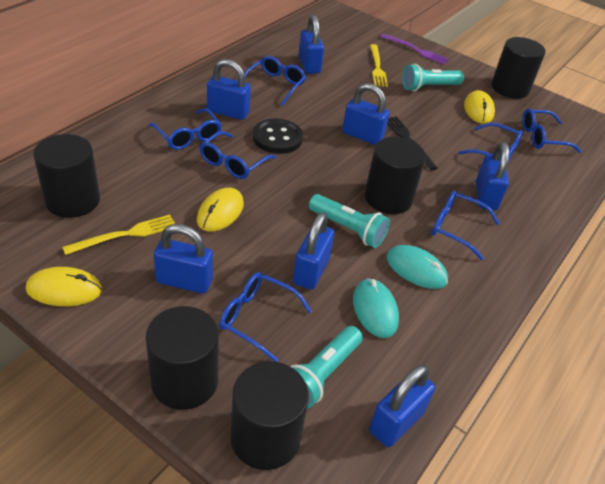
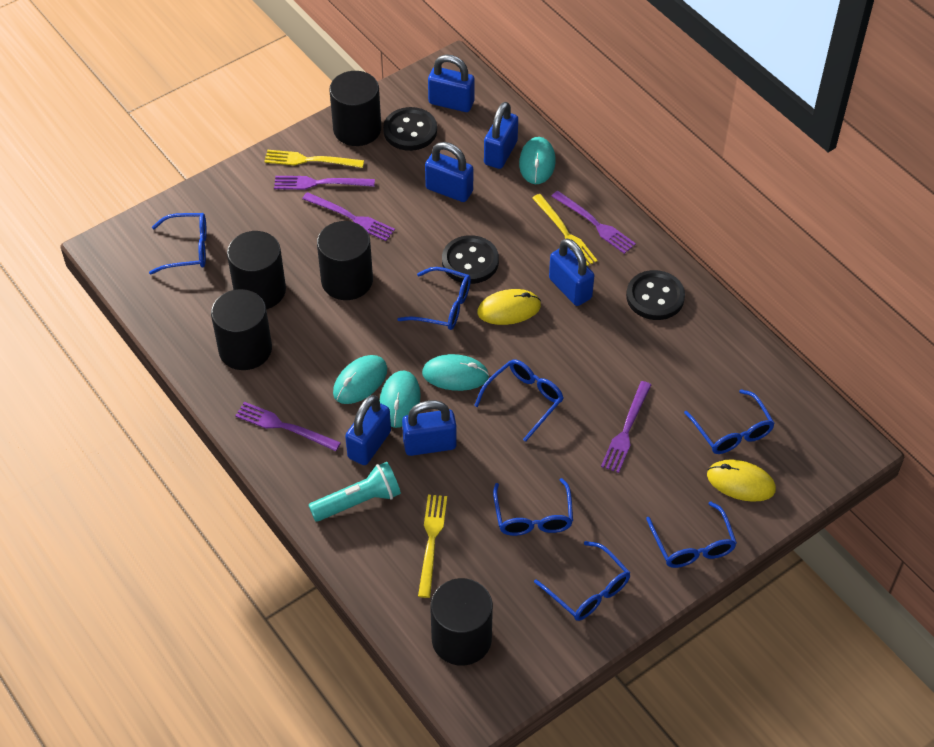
black button: 1 -> 3
black fork: 1 -> 0
blue padlock: 7 -> 6
purple fork: 1 -> 5
turquoise flashlight: 3 -> 1
turquoise mouse: 2 -> 4
yellow fork: 2 -> 3
yellow mouse: 3 -> 2

